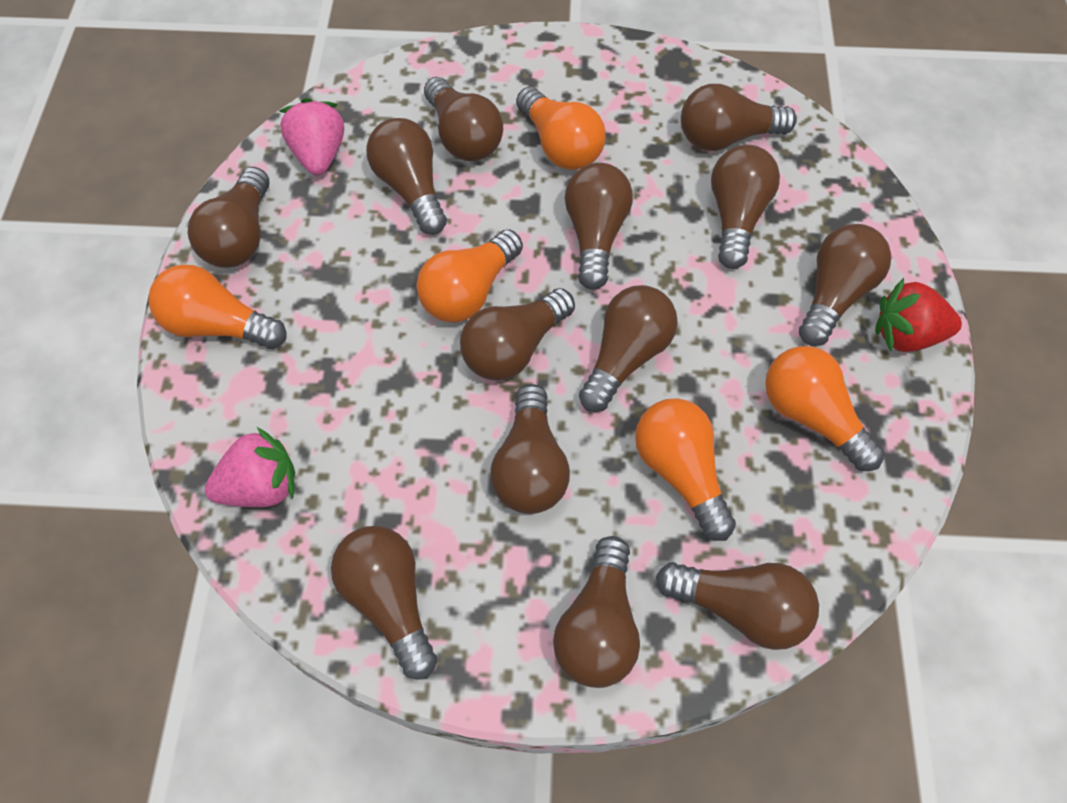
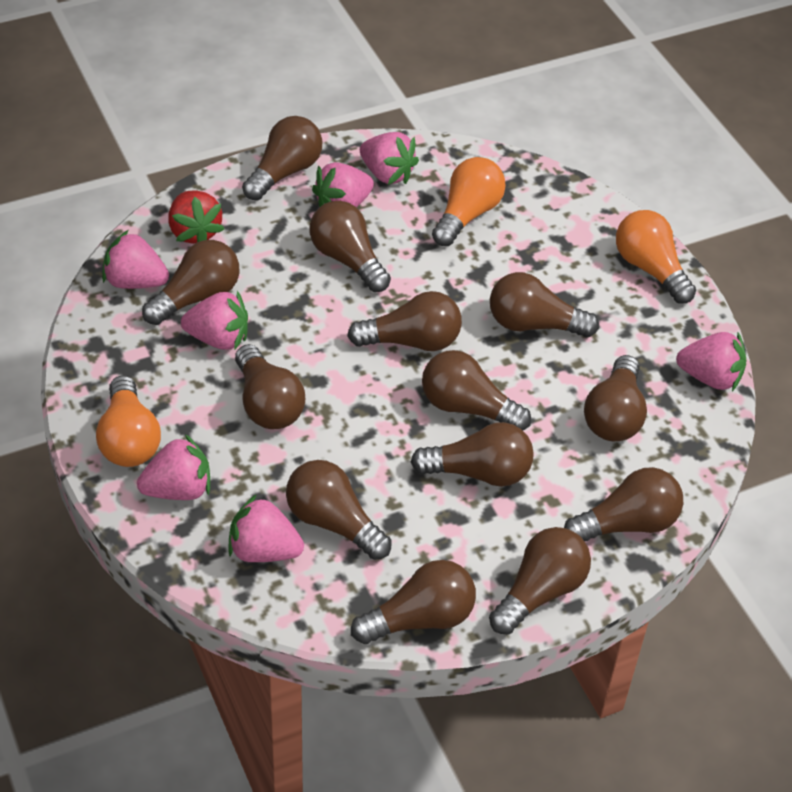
orange light bulb: 5 -> 3
pink strawberry: 2 -> 7

